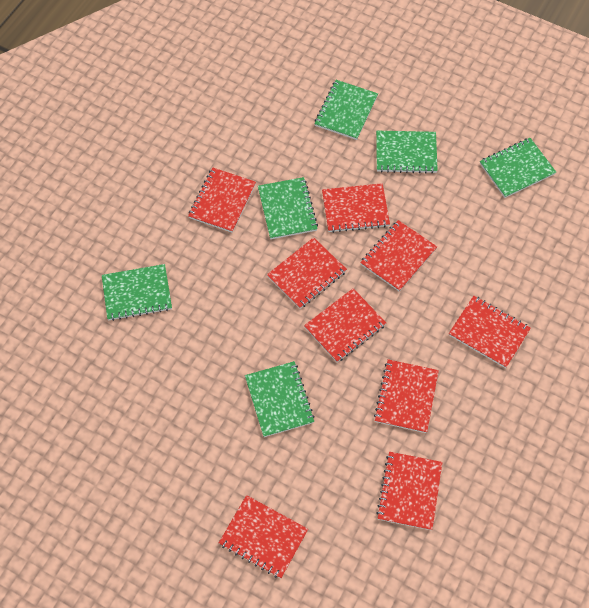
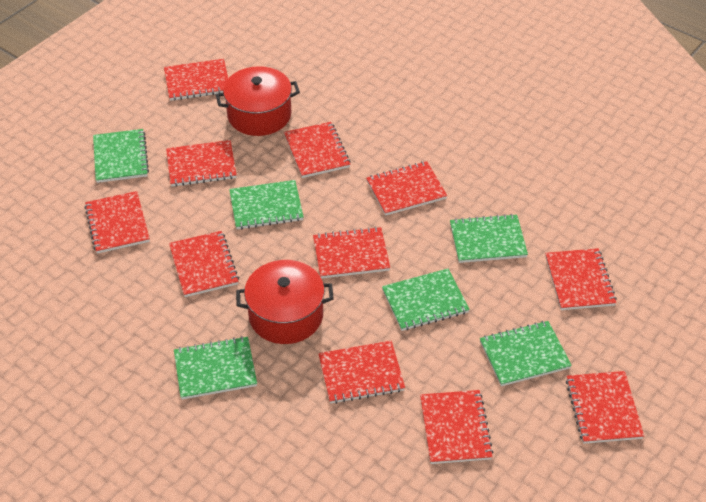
red notebook: 9 -> 11
red pot: 0 -> 2

